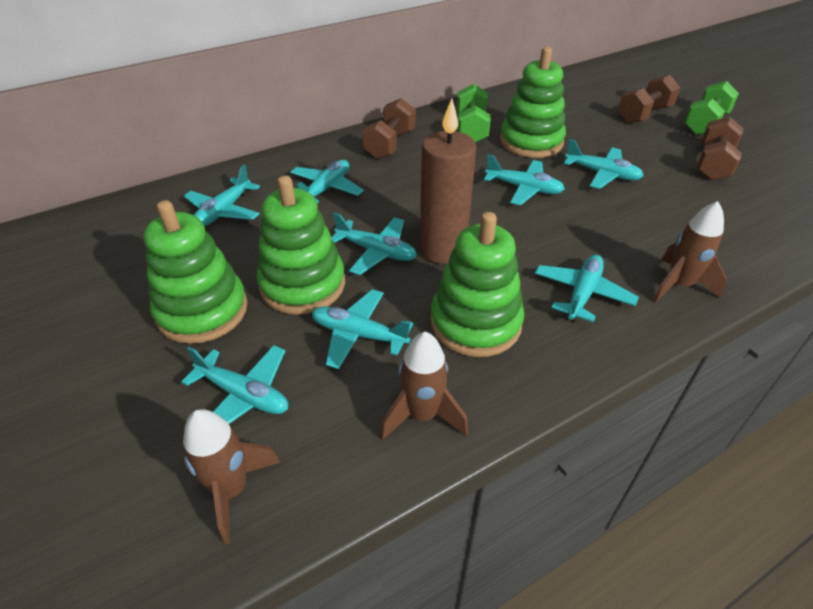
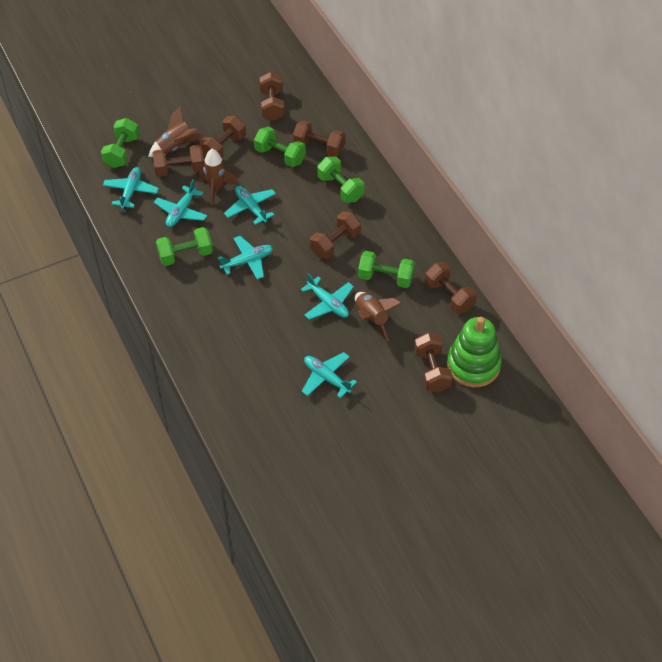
brown candle: 1 -> 0
brown dumbbell: 3 -> 7
green dumbbell: 2 -> 5
green stacking toy: 4 -> 1
turquoise plane: 8 -> 6

